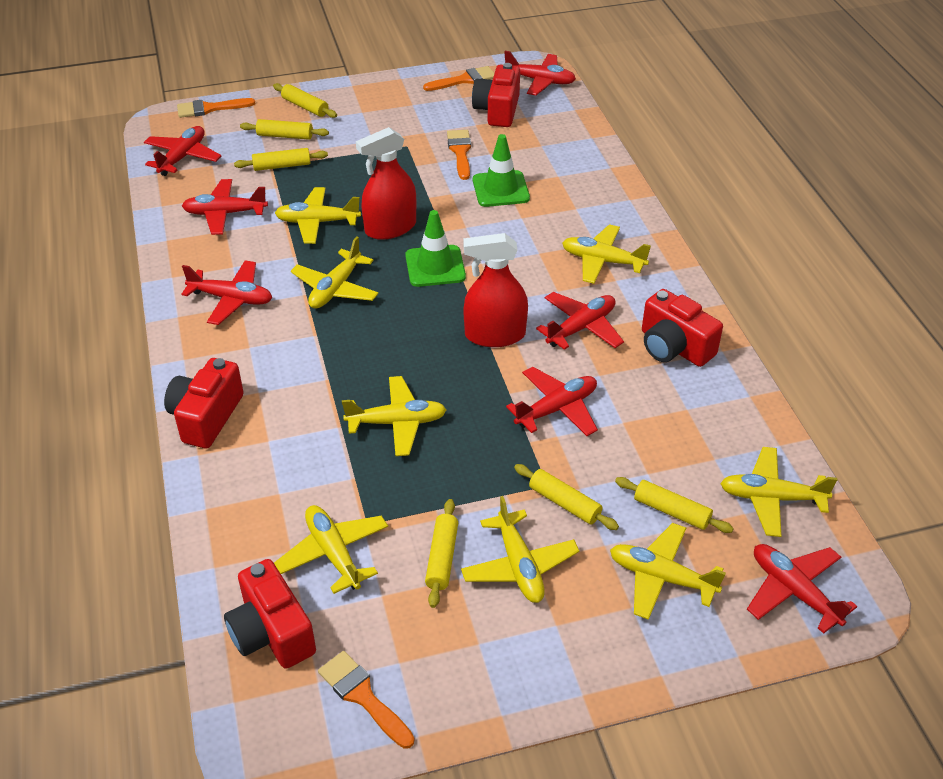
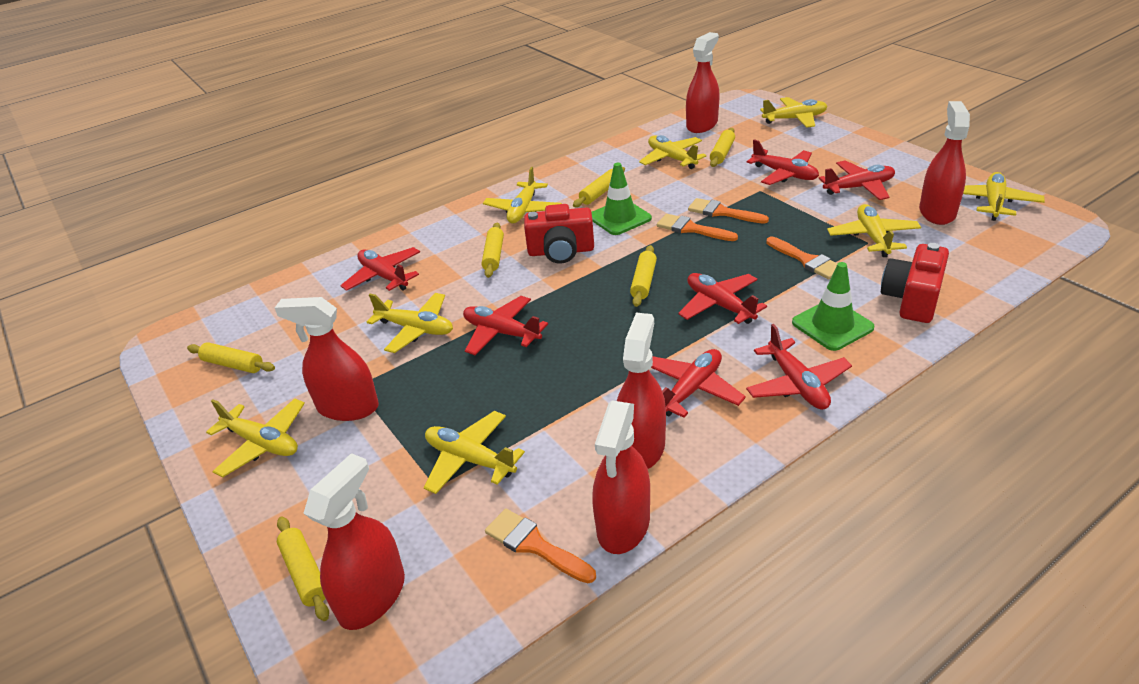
red camera: 4 -> 2
red spray bottle: 2 -> 6

